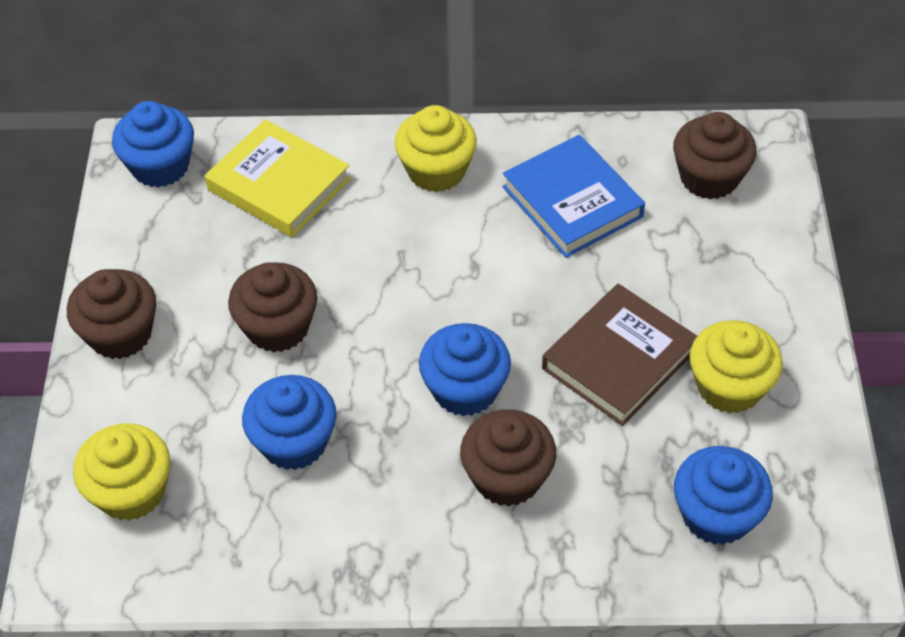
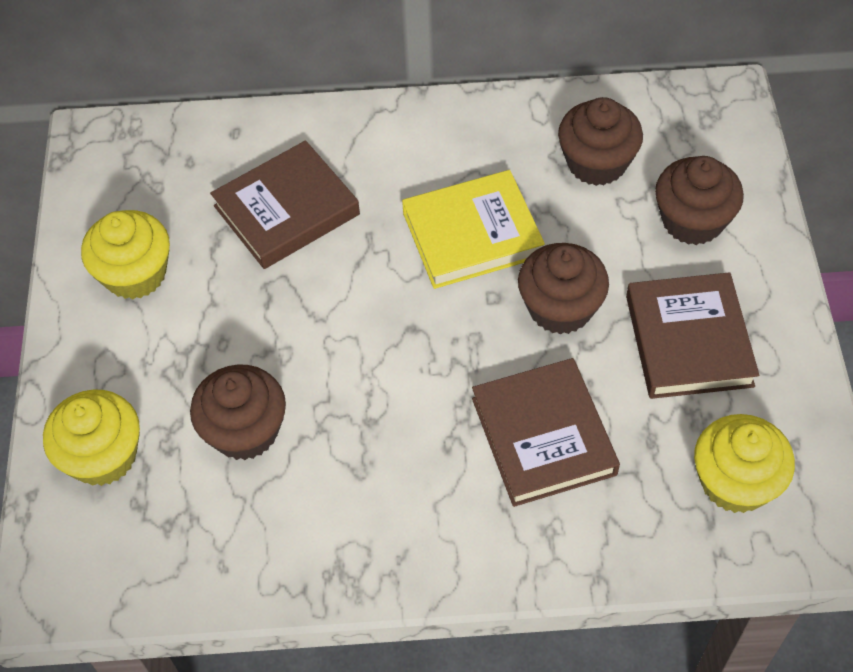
blue book: 1 -> 0
blue cupcake: 4 -> 0
brown book: 1 -> 3

